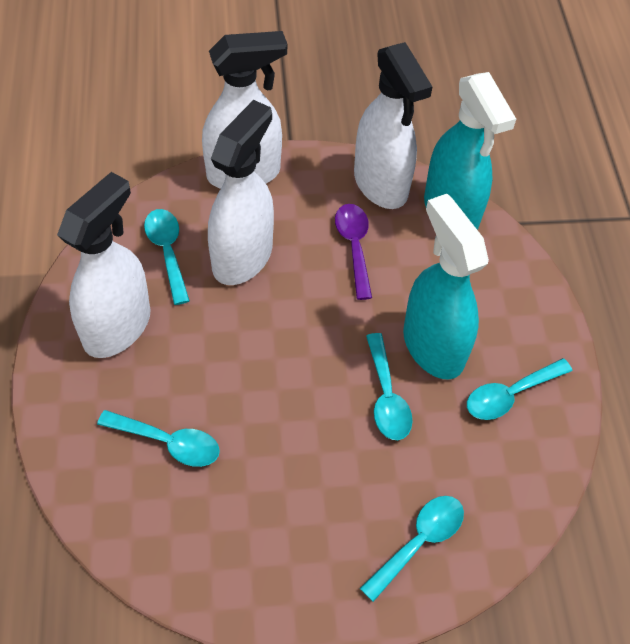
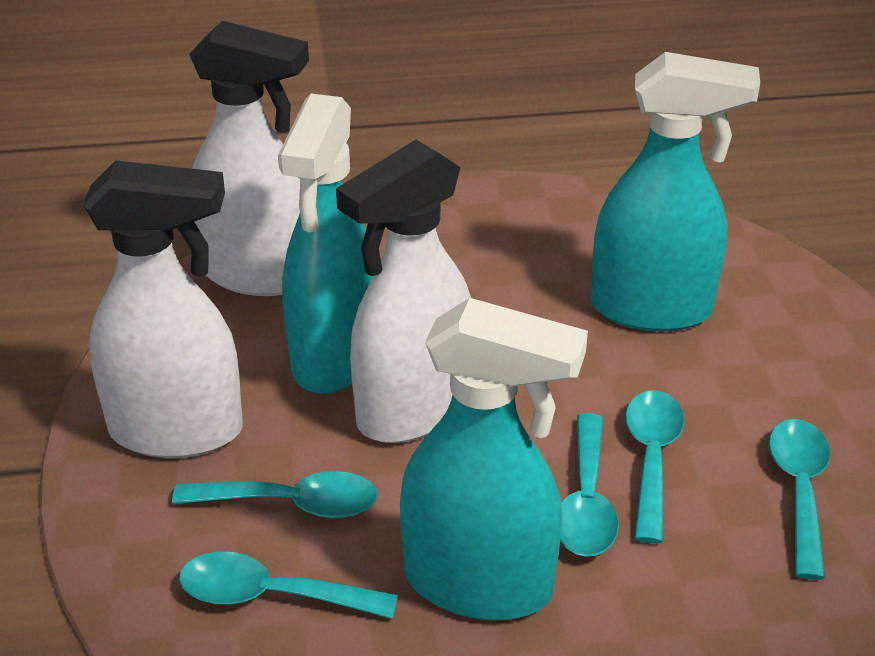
purple spoon: 1 -> 0
turquoise spray bottle: 2 -> 3
white spray bottle: 4 -> 3

